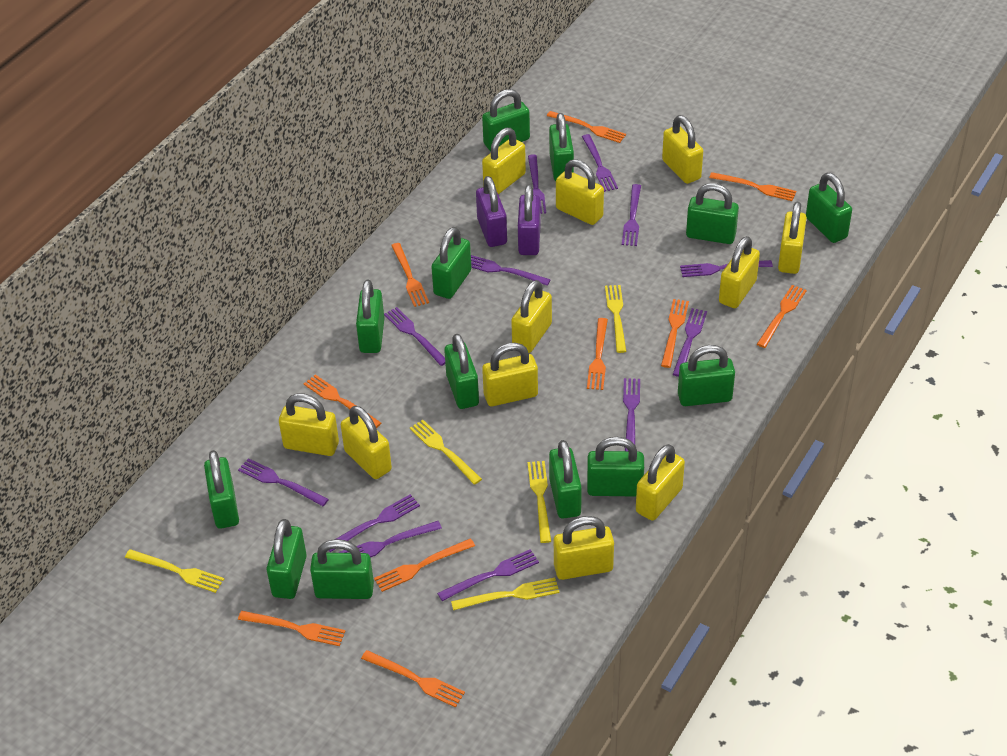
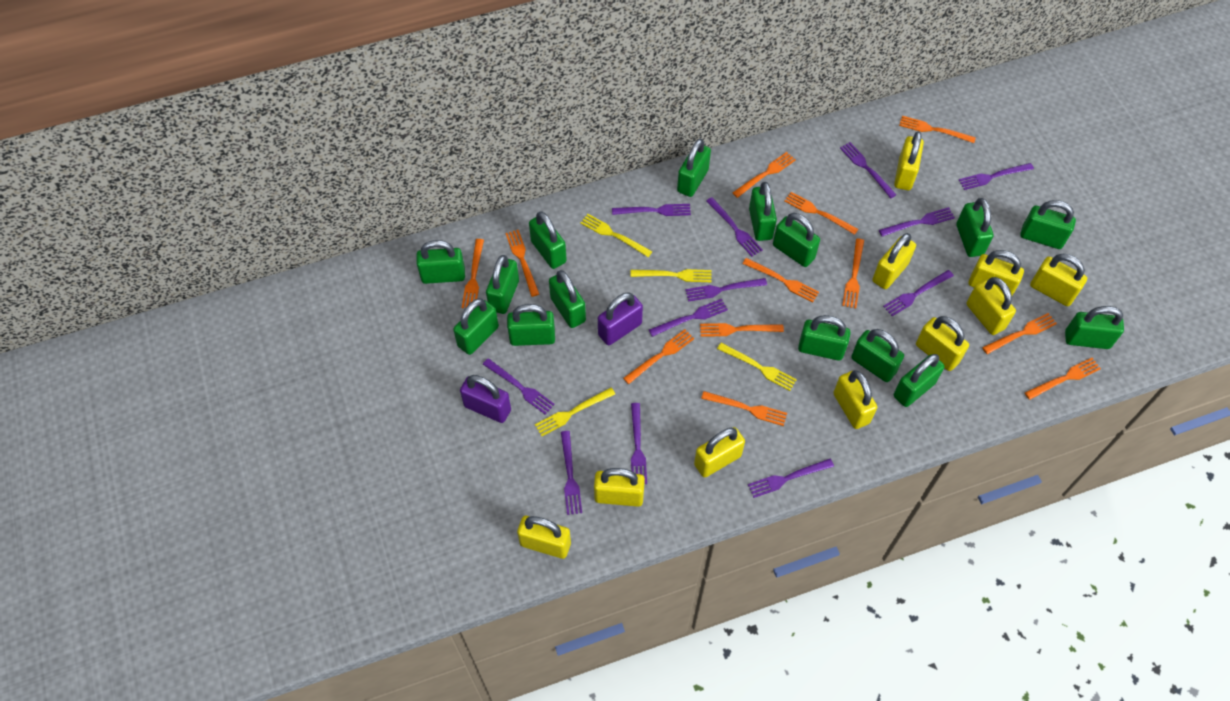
green padlock: 13 -> 15
orange fork: 10 -> 12
yellow fork: 5 -> 4
yellow padlock: 11 -> 10

